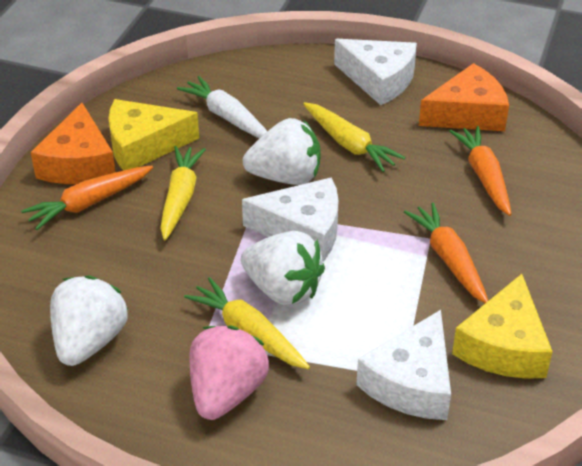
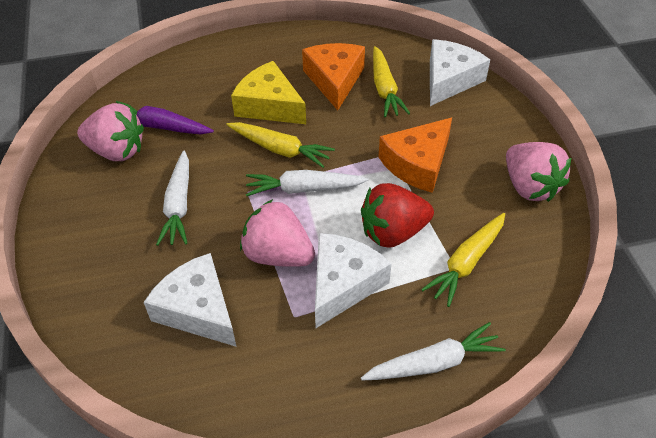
orange carrot: 3 -> 0
pink strawberry: 1 -> 3
purple carrot: 0 -> 1
red strawberry: 0 -> 1
white carrot: 1 -> 3
white strawberry: 3 -> 0
yellow cheese: 2 -> 1

